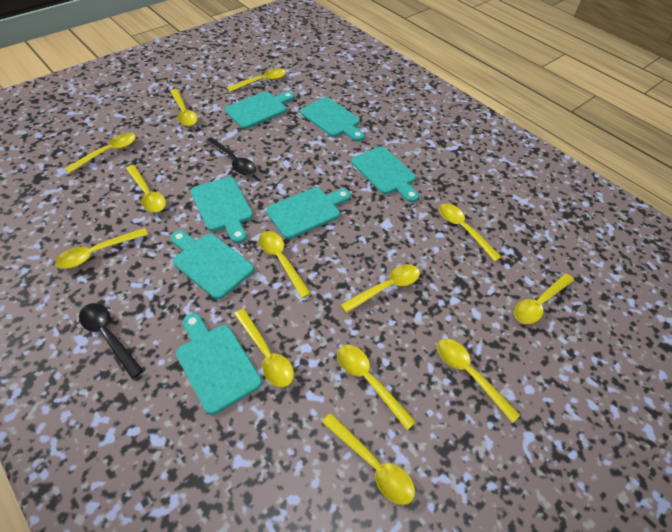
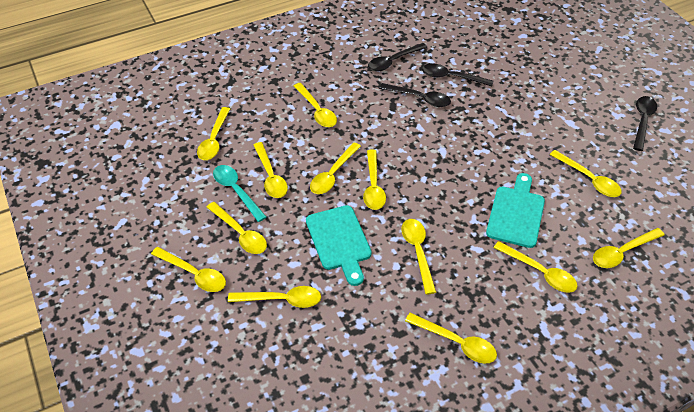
black spoon: 2 -> 4
turquoise cutting board: 7 -> 2
turquoise spoon: 0 -> 1

